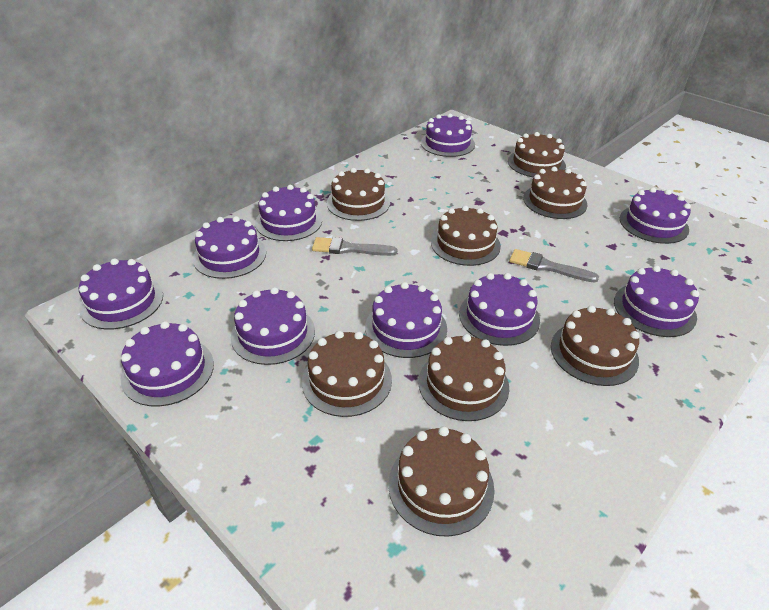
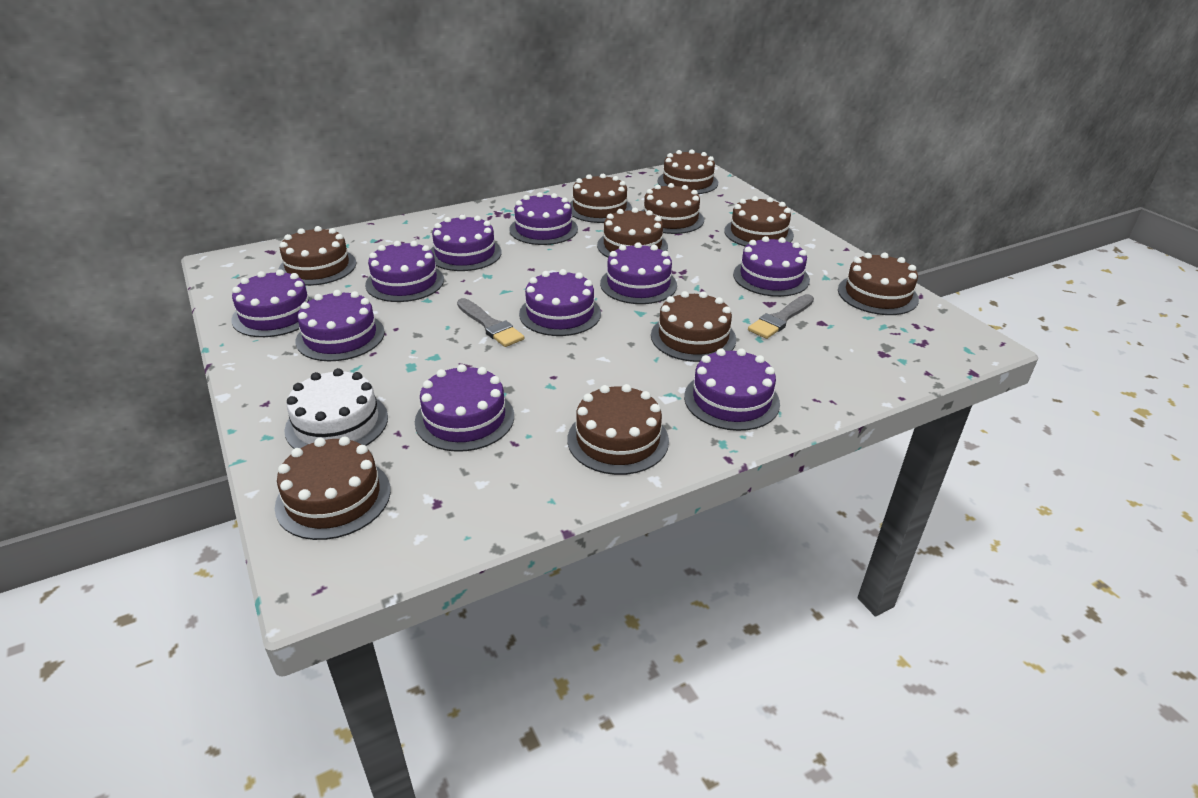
brown cake: 8 -> 10
white cake: 0 -> 1

